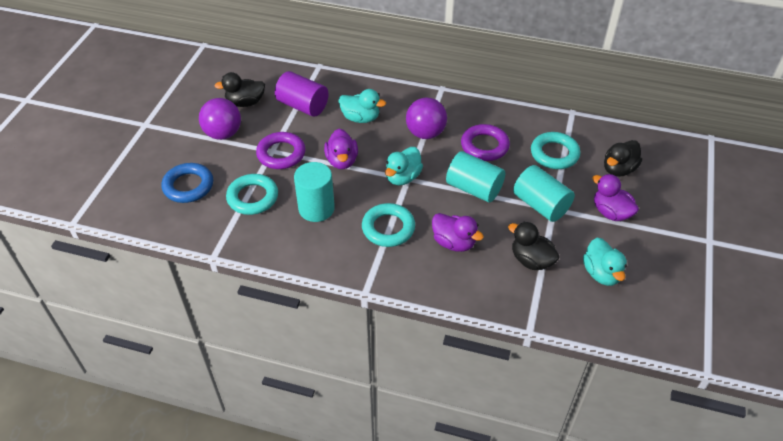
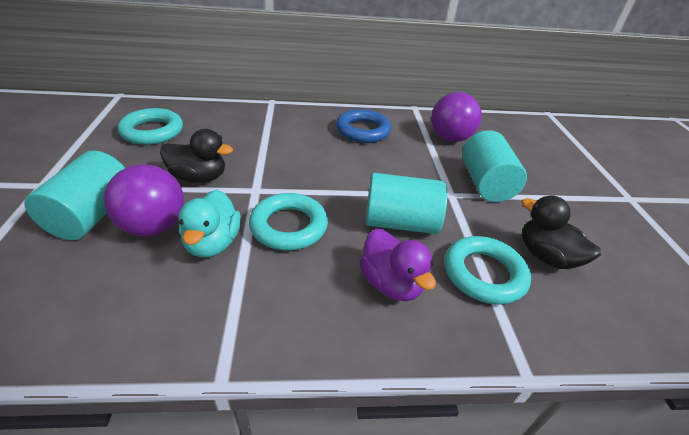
black duck: 3 -> 2
purple cylinder: 1 -> 0
purple duck: 3 -> 1
purple ring: 2 -> 0
turquoise duck: 3 -> 1

